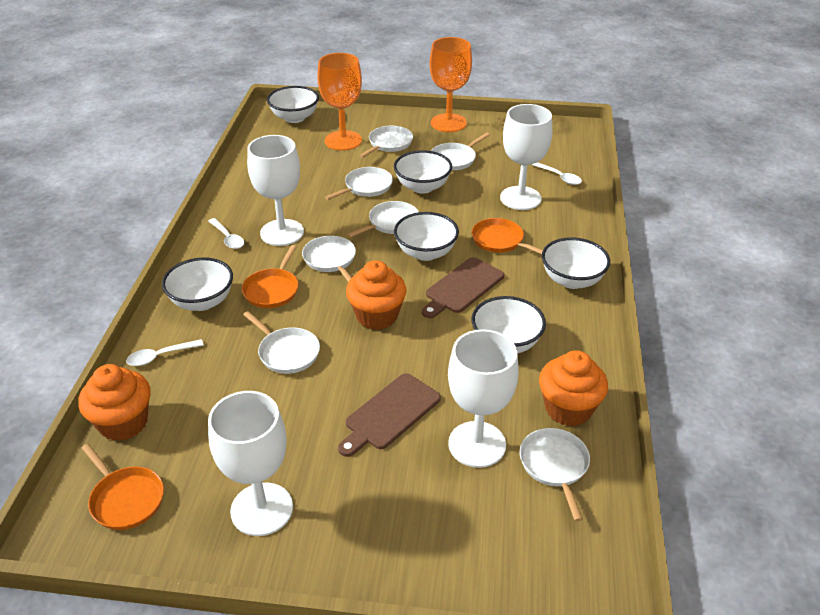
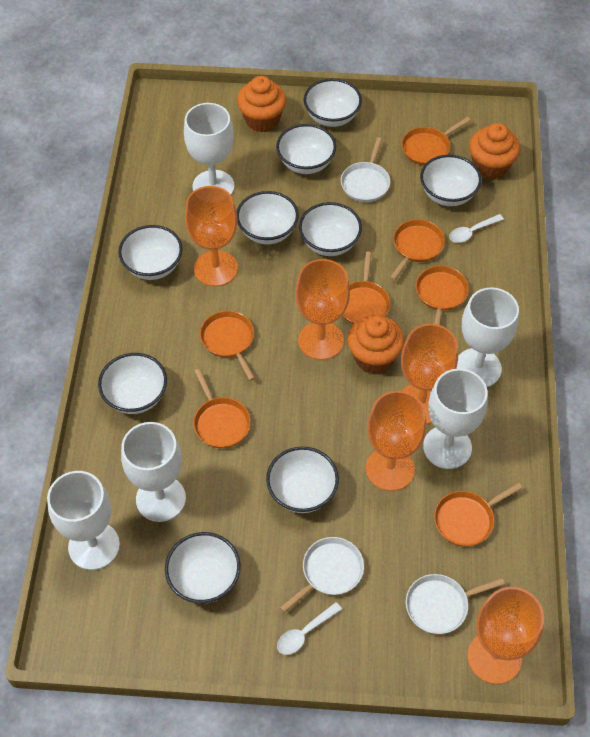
brown cutting board: 2 -> 0
orange goblet: 2 -> 5
orange pan: 3 -> 7
white bowl: 6 -> 9
white goblet: 4 -> 5
white pan: 7 -> 3
white spoon: 3 -> 2

